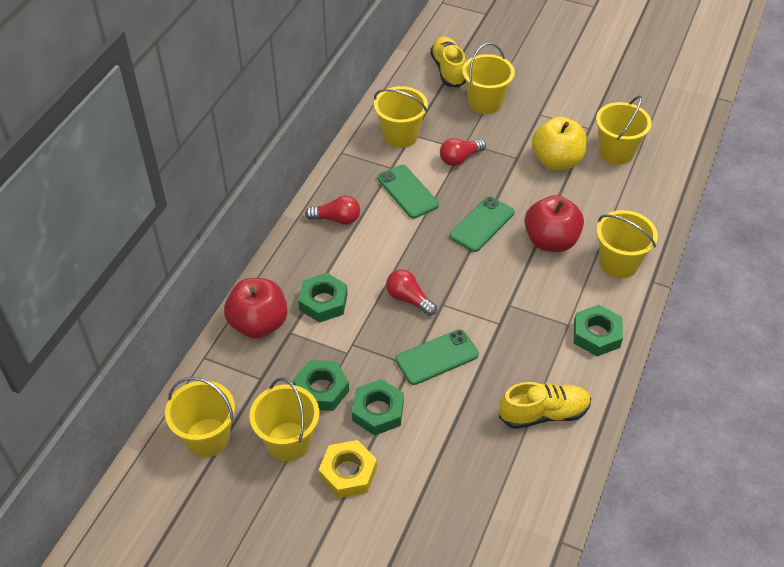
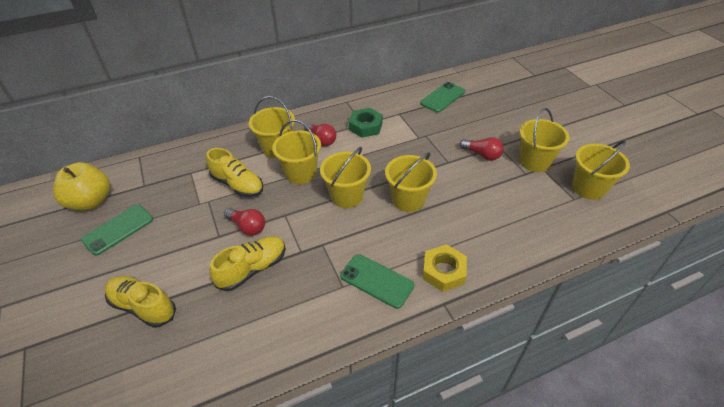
green nut: 4 -> 1
red apple: 2 -> 0
yellow shoe: 2 -> 3

